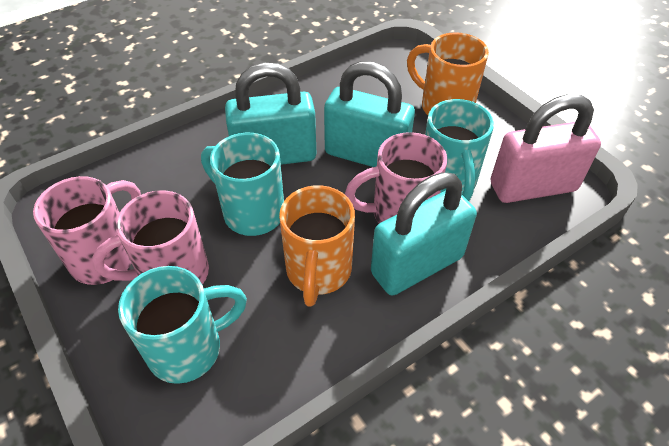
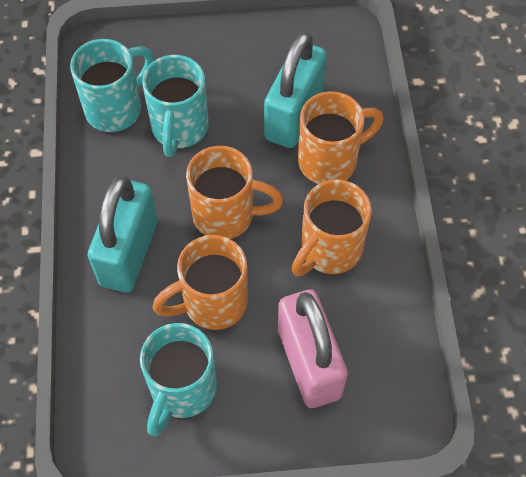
orange mug: 2 -> 4
pink mug: 3 -> 0
turquoise padlock: 3 -> 2

